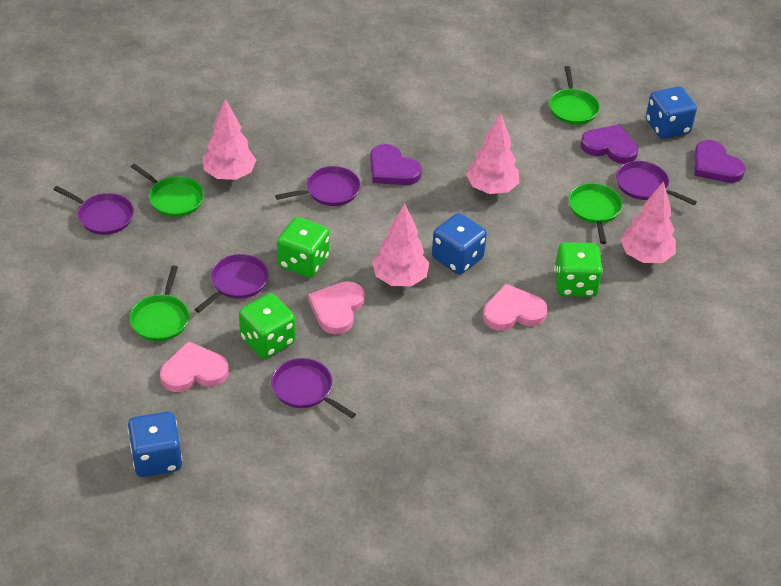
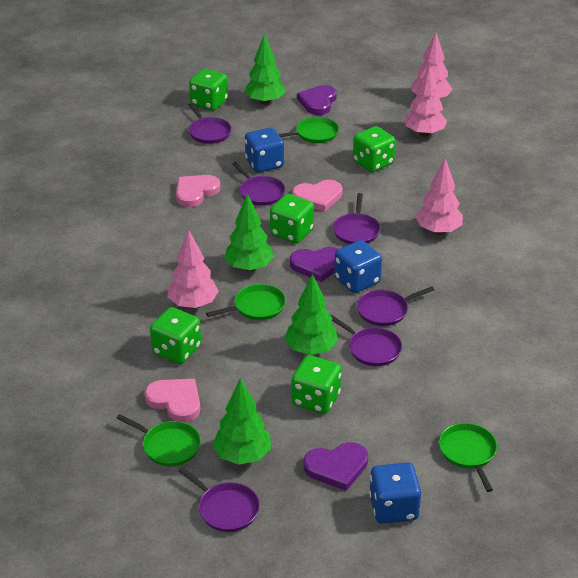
green dice: 3 -> 5
green tree: 0 -> 4
purple pan: 5 -> 6

